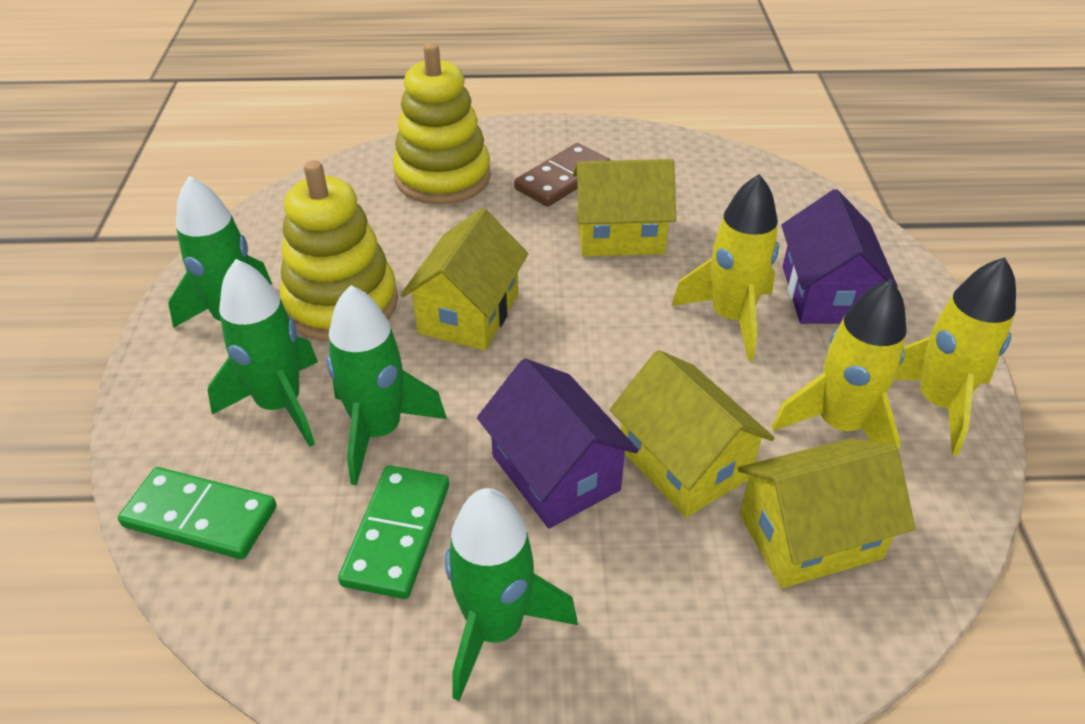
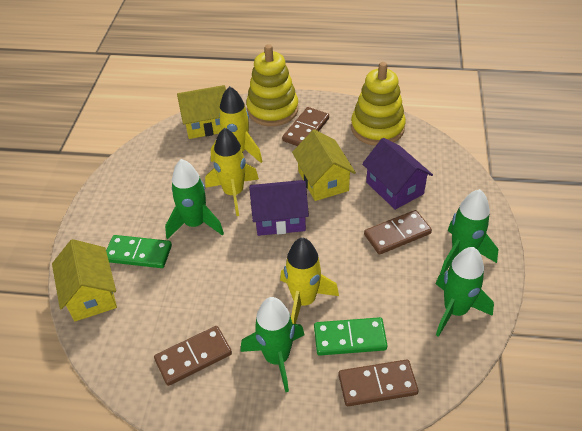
brown domino: 1 -> 4
yellow house: 4 -> 3

